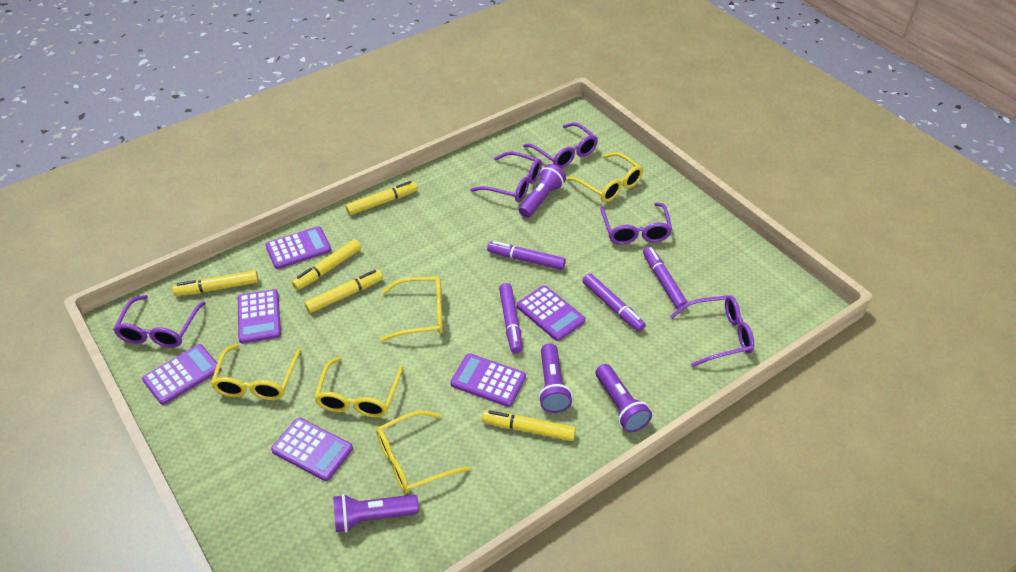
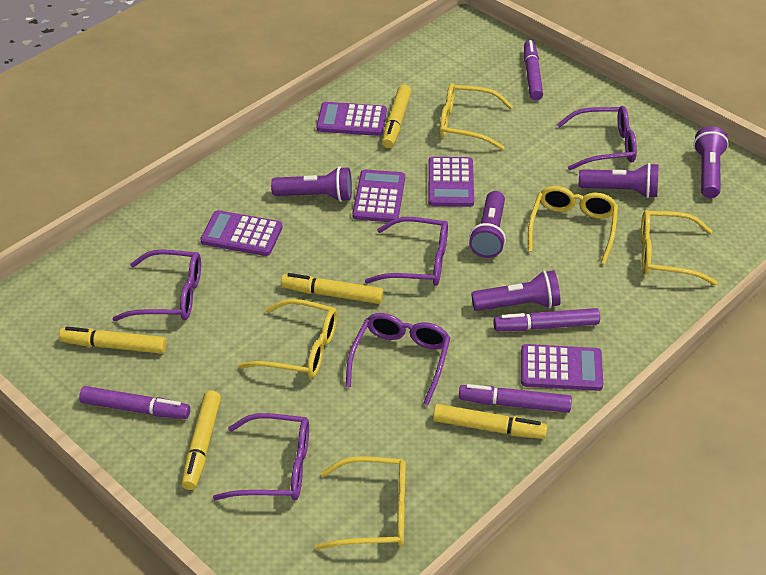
purple calculator: 6 -> 5
purple flashlight: 4 -> 5

